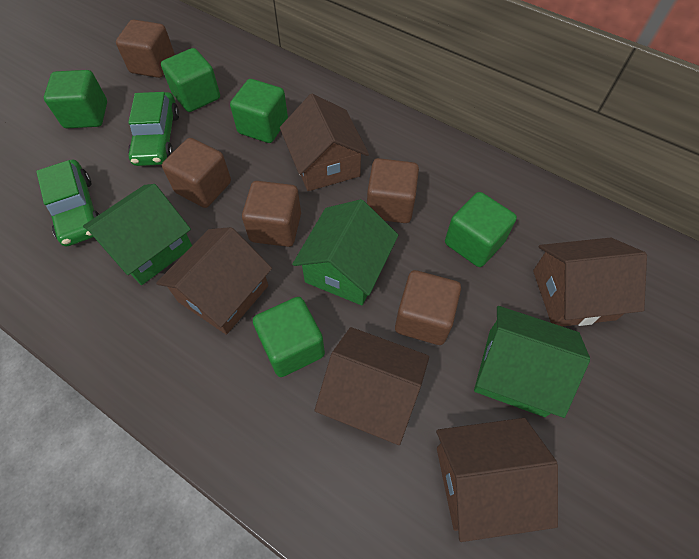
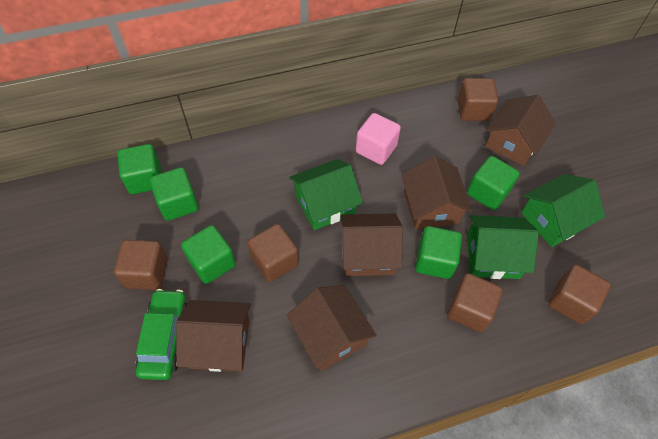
green car: 2 -> 1
pink cube: 0 -> 1

